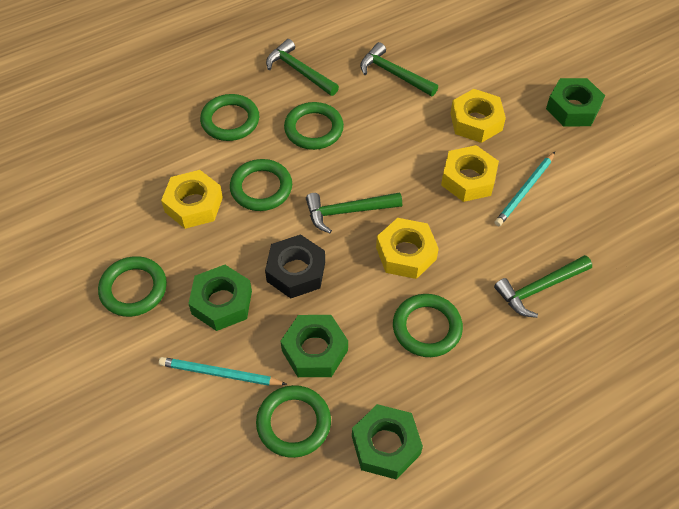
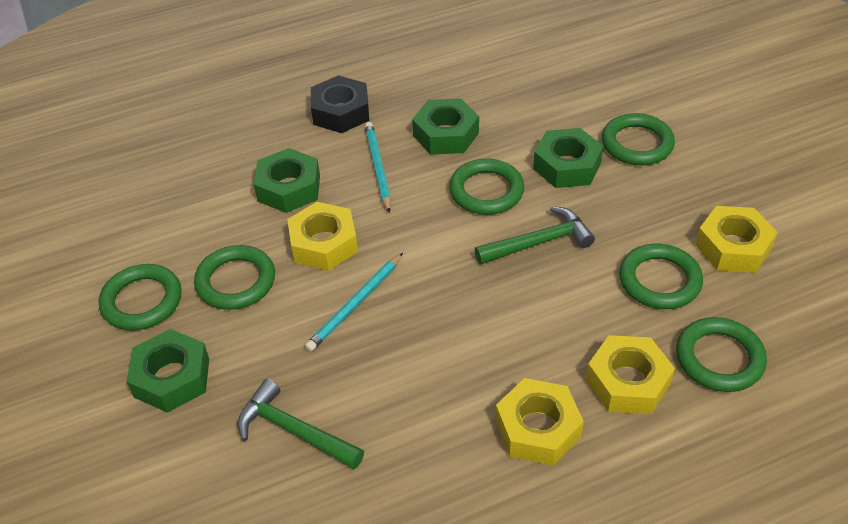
green hammer: 4 -> 2

